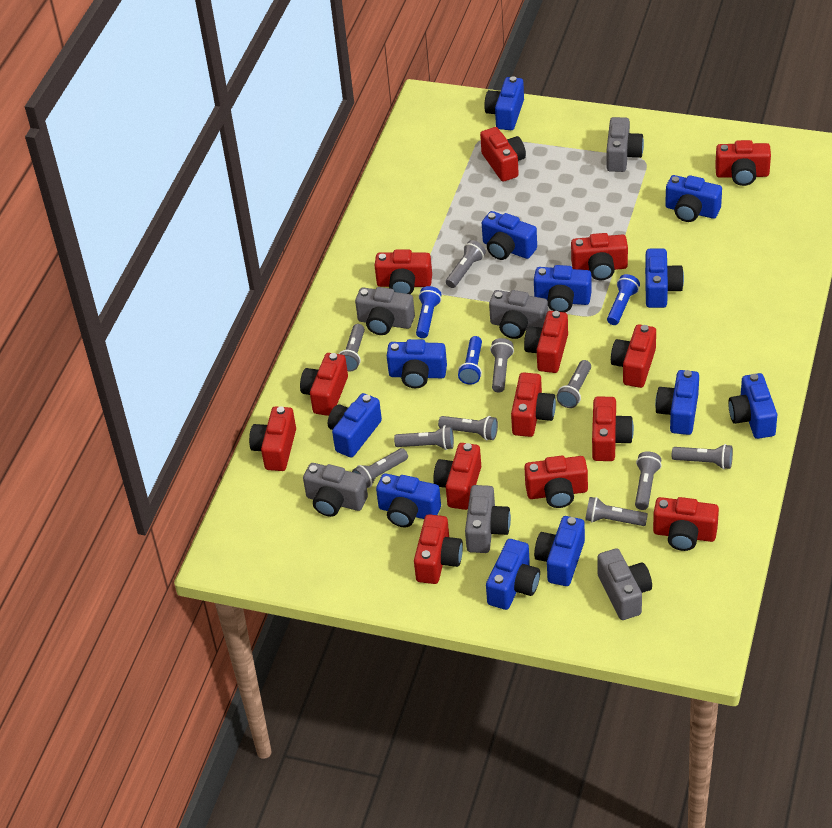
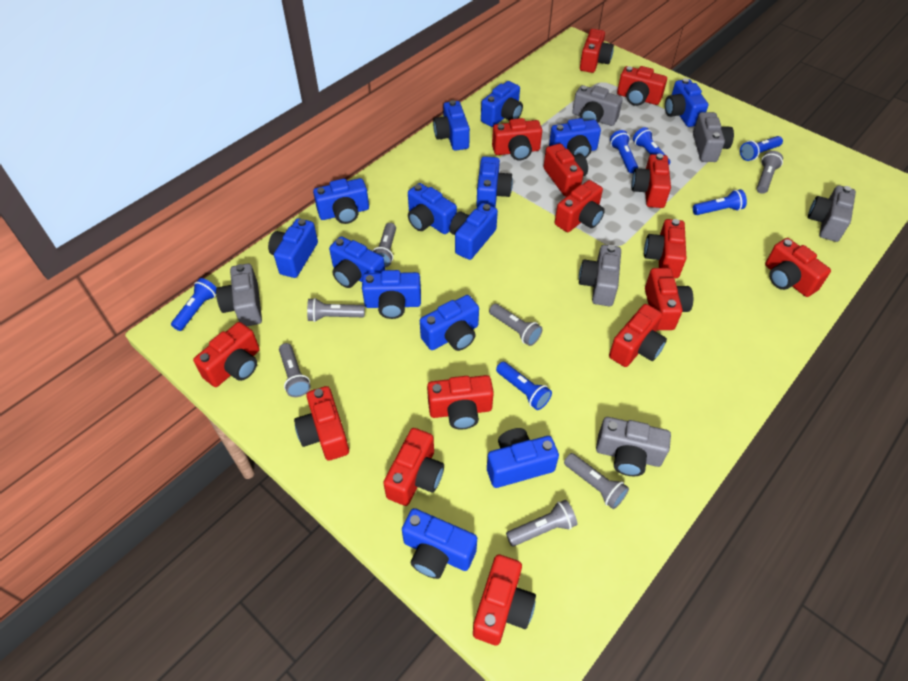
blue camera: 12 -> 14
blue flashlight: 3 -> 6
grey flashlight: 10 -> 7
red camera: 14 -> 15

